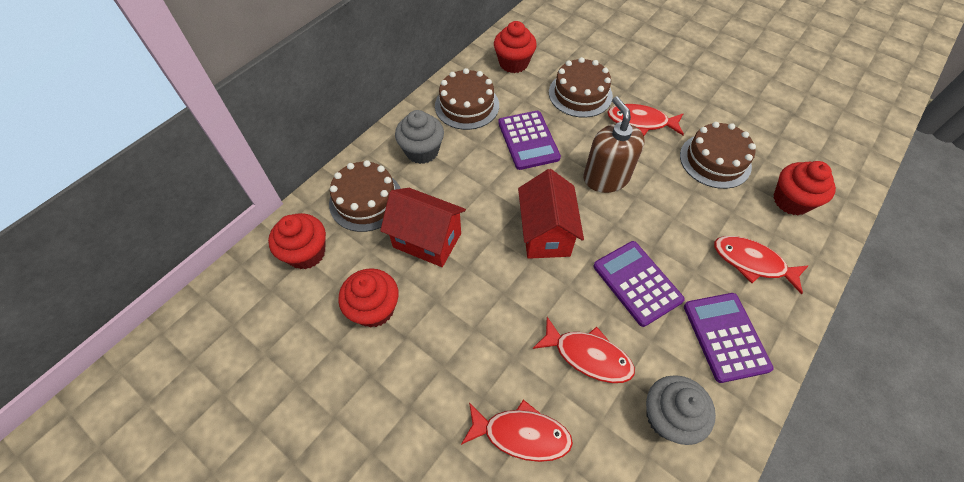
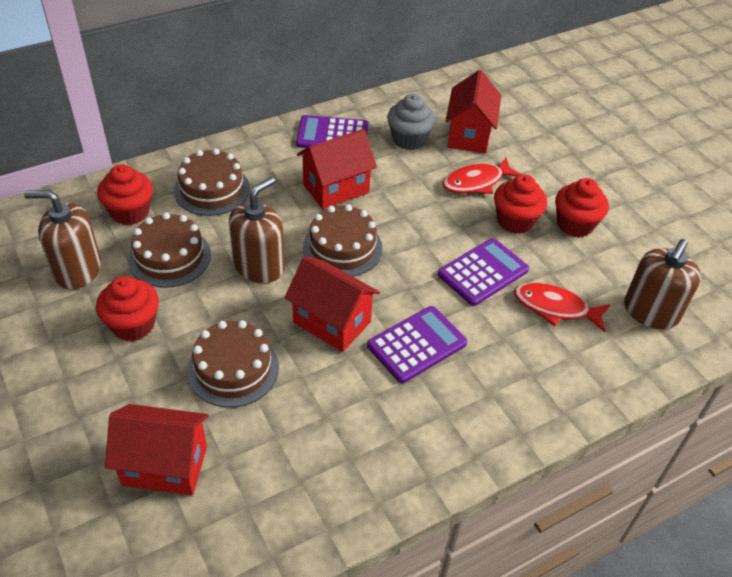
brown soap dispenser: 1 -> 3
grey cupcake: 2 -> 1
red fish: 4 -> 2
red house: 2 -> 4

